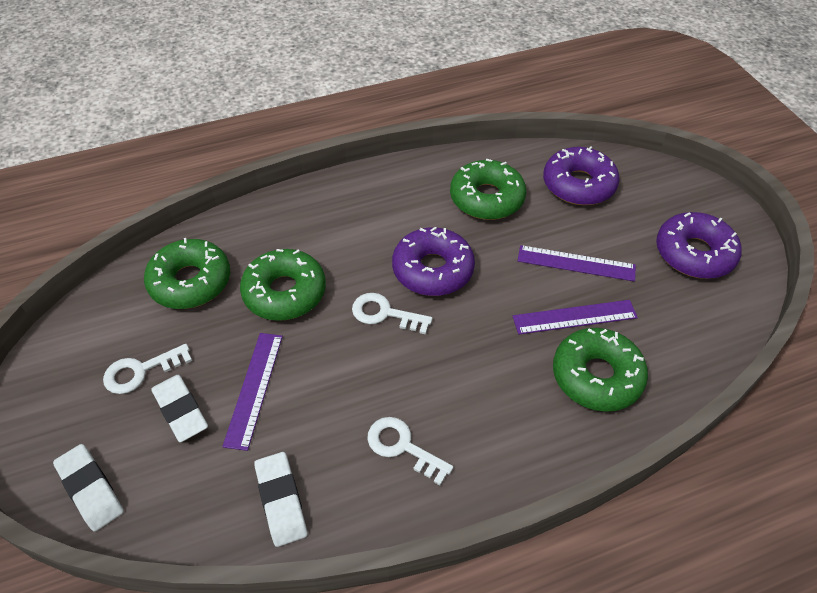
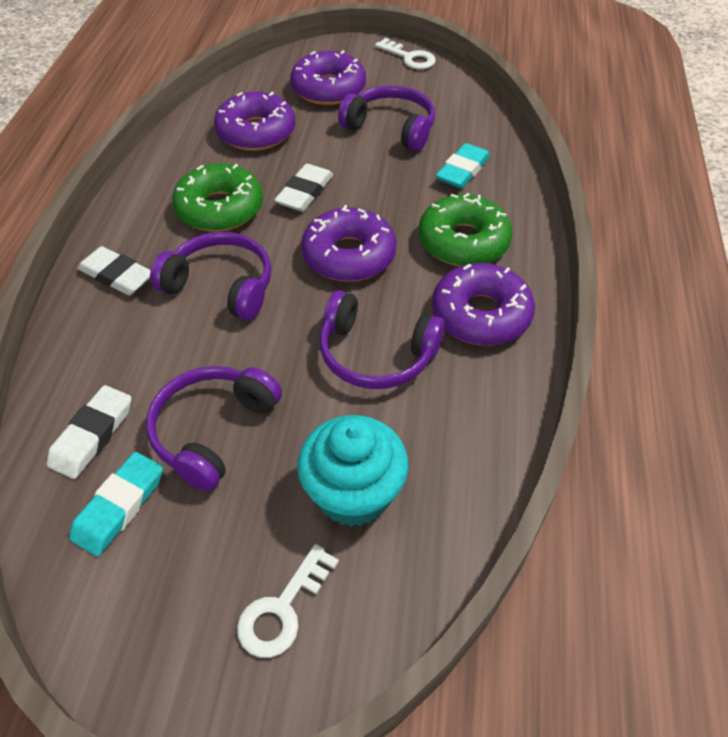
green donut: 4 -> 2
purple donut: 3 -> 4
purple headphones: 0 -> 4
purple ruler: 3 -> 0
turquoise cupcake: 0 -> 1
turquoise eraser: 0 -> 2
white key: 3 -> 2

